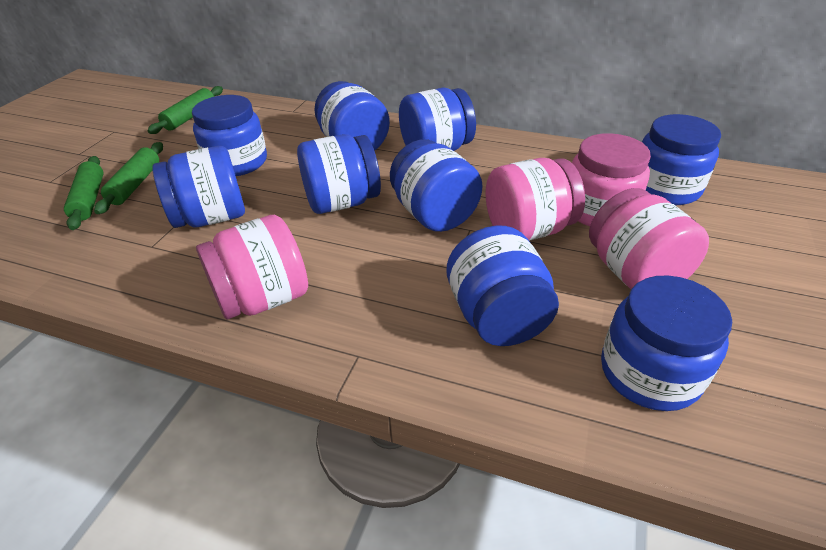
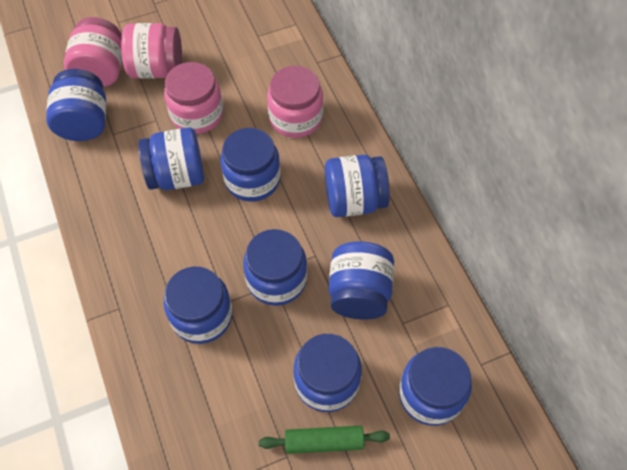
green rolling pin: 3 -> 1

